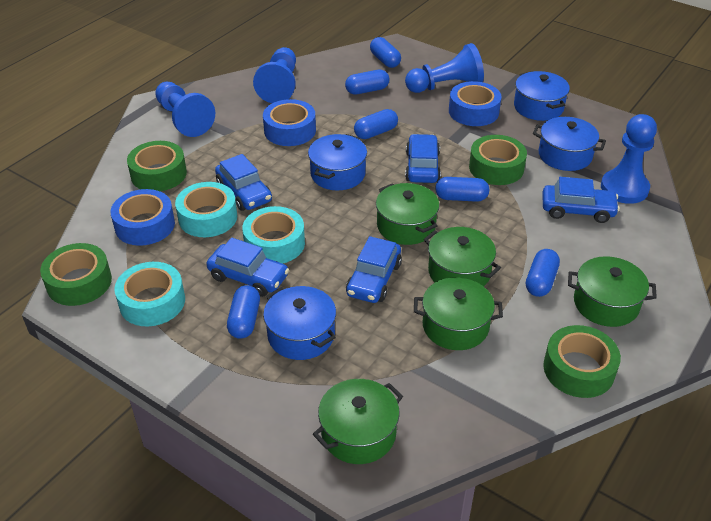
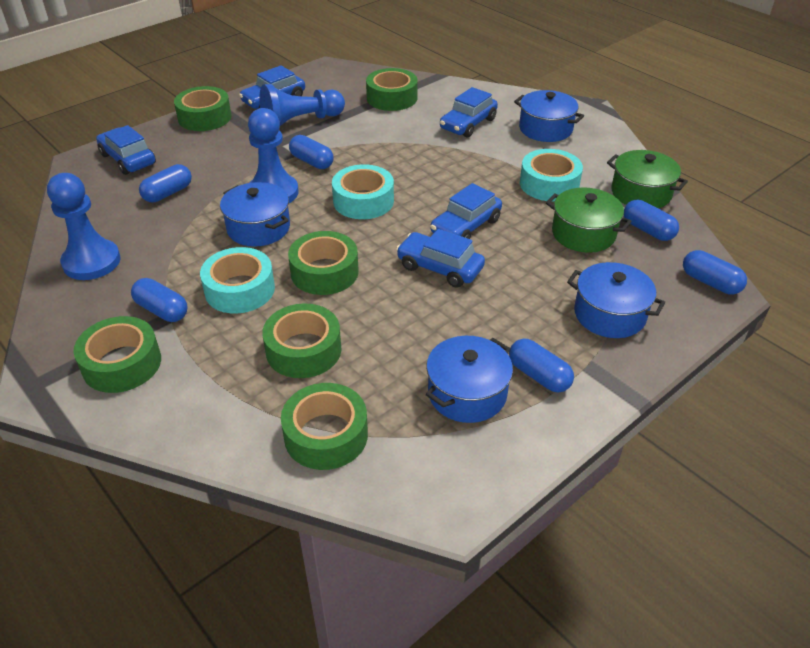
blue pawn: 4 -> 3
blue tape: 3 -> 0
green pot: 5 -> 2
green tape: 4 -> 6

